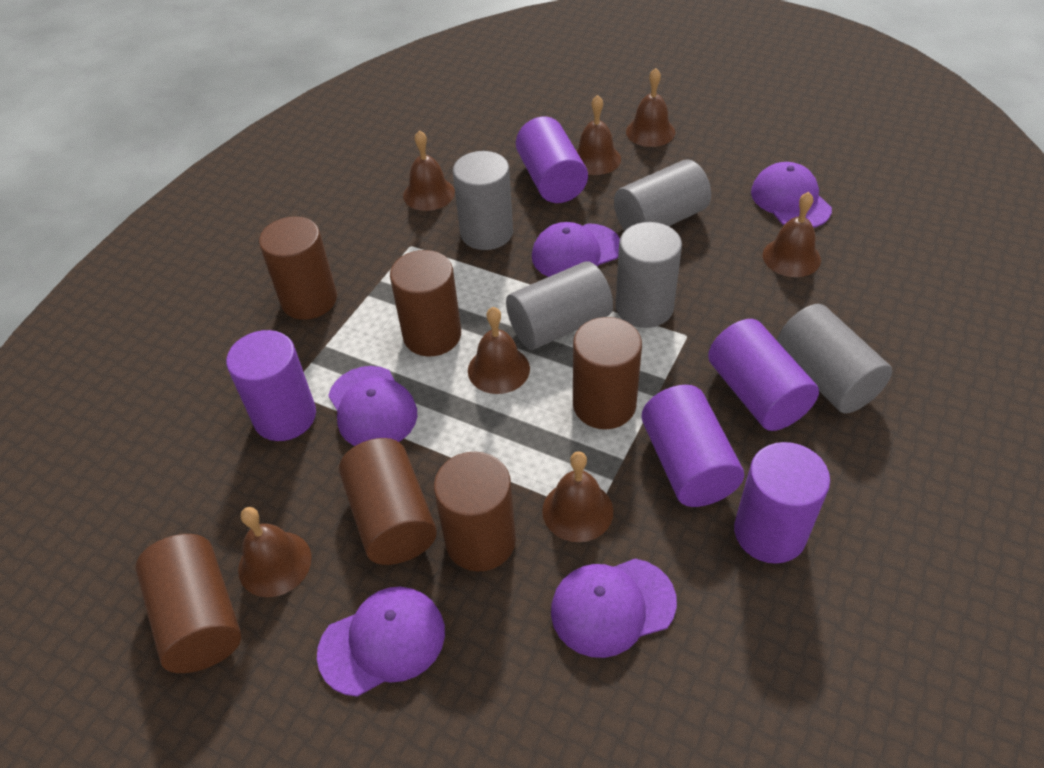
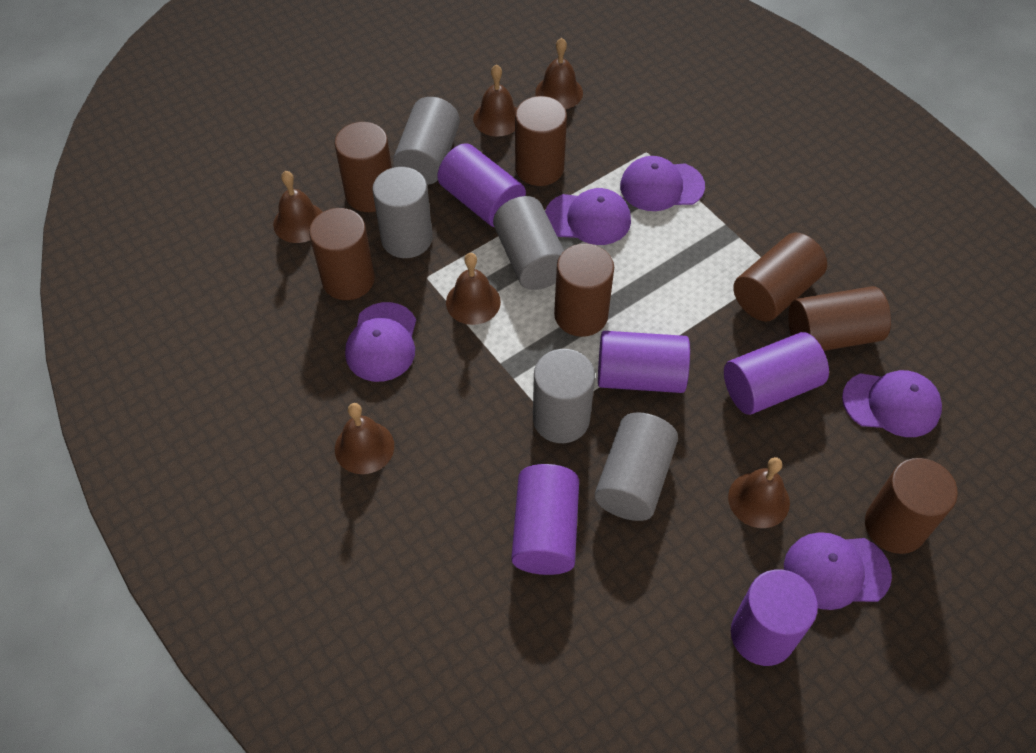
brown bell: 7 -> 6
brown cylinder: 6 -> 7

